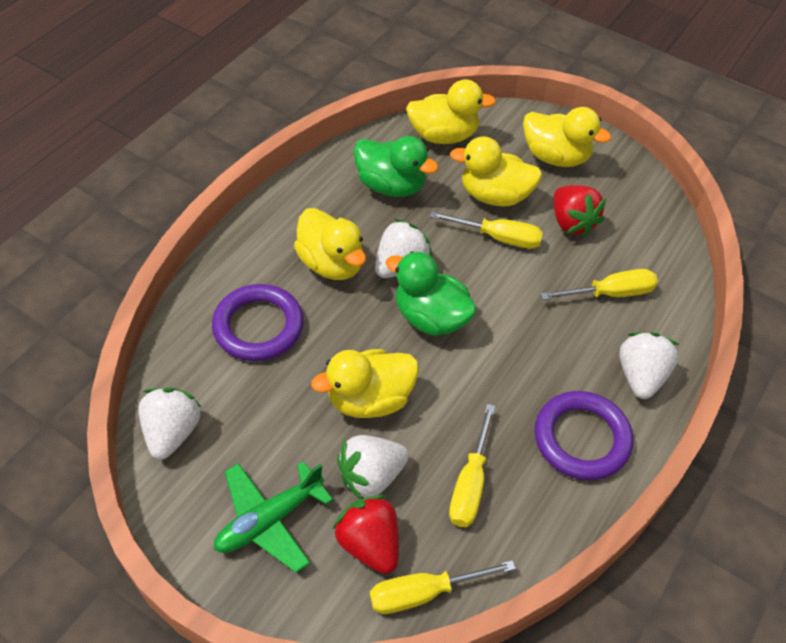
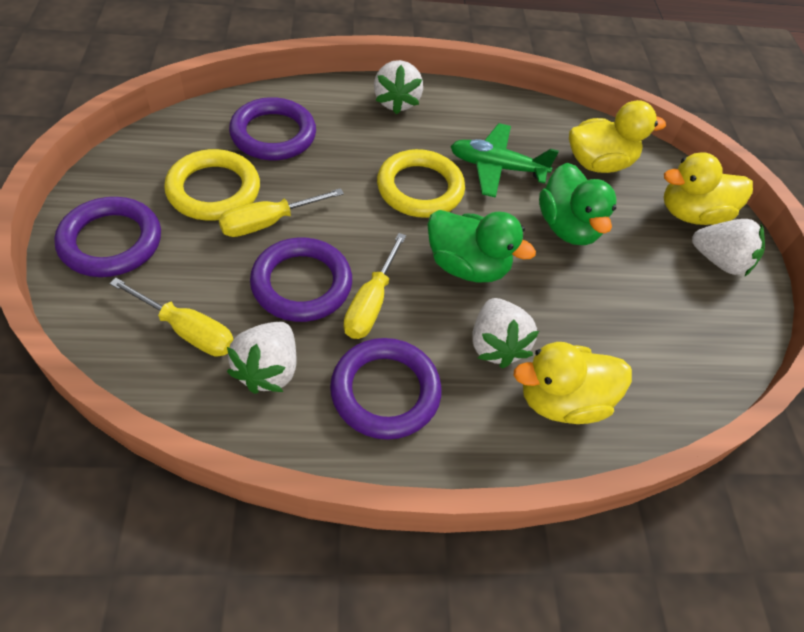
purple ring: 2 -> 4
red strawberry: 2 -> 0
yellow duck: 5 -> 3
yellow ring: 0 -> 2
yellow screwdriver: 4 -> 3

